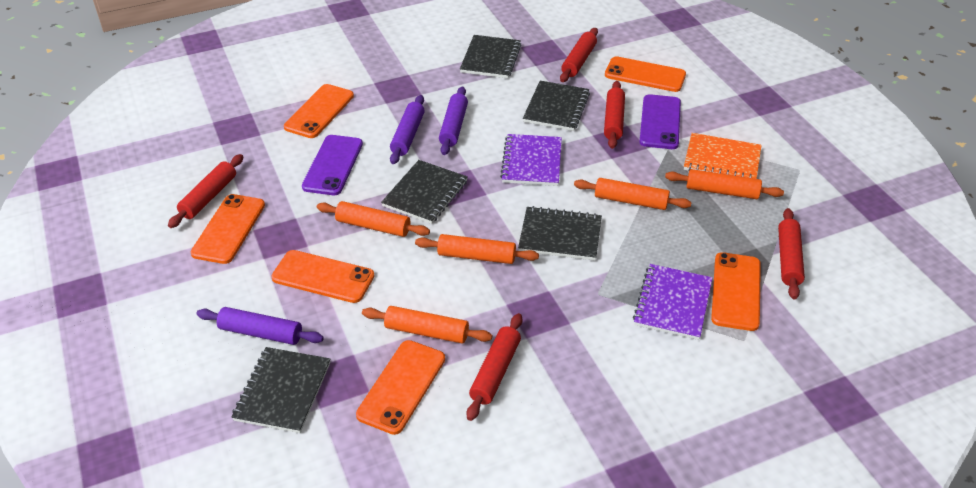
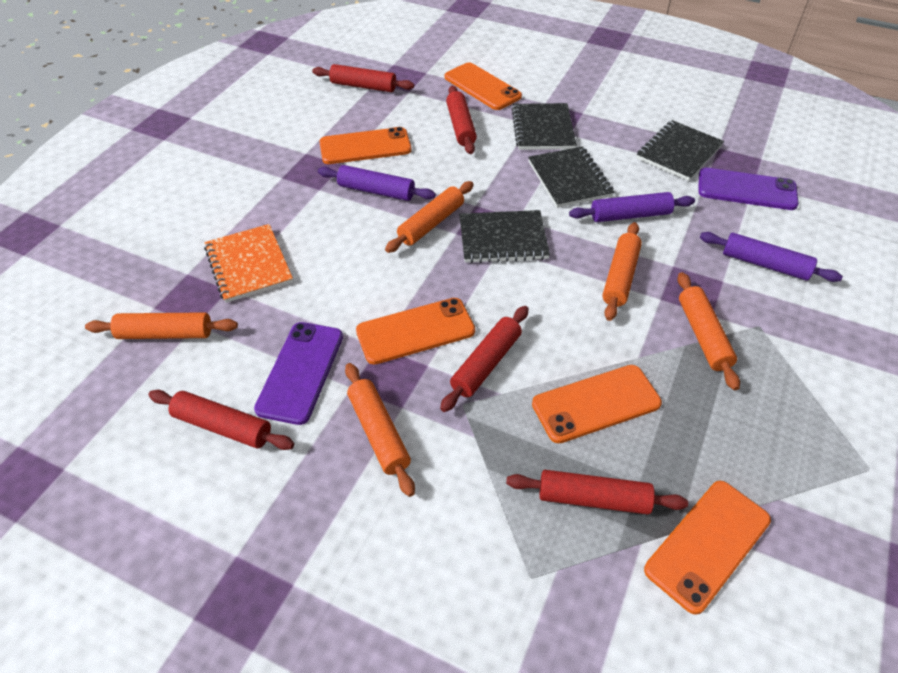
black notebook: 5 -> 4
orange phone: 6 -> 5
purple notebook: 2 -> 0

